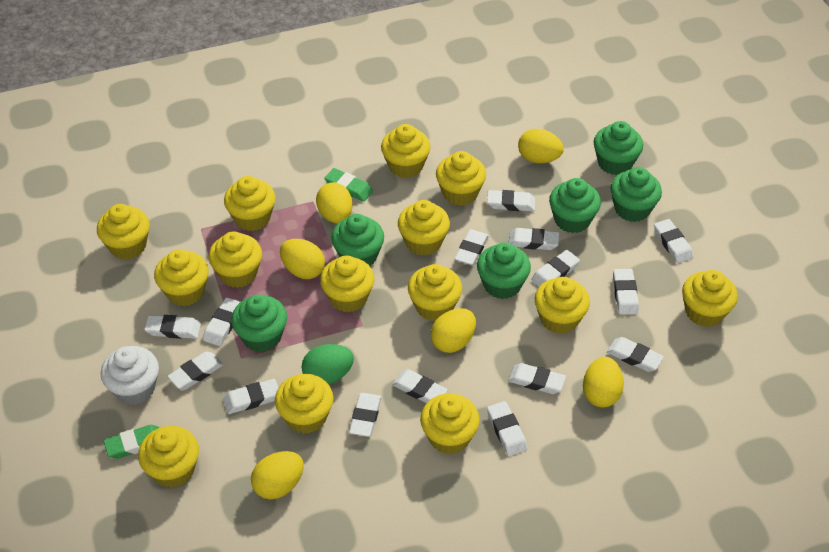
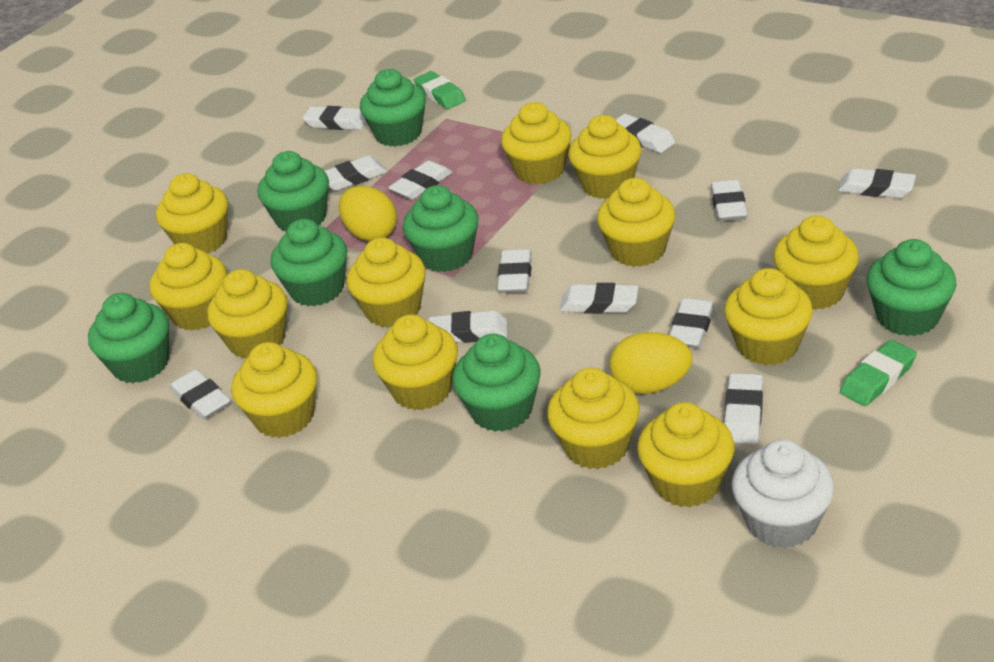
green cupcake: 6 -> 7
green egg: 1 -> 0
white eraser: 15 -> 12
yellow cupcake: 14 -> 13
yellow egg: 6 -> 2

